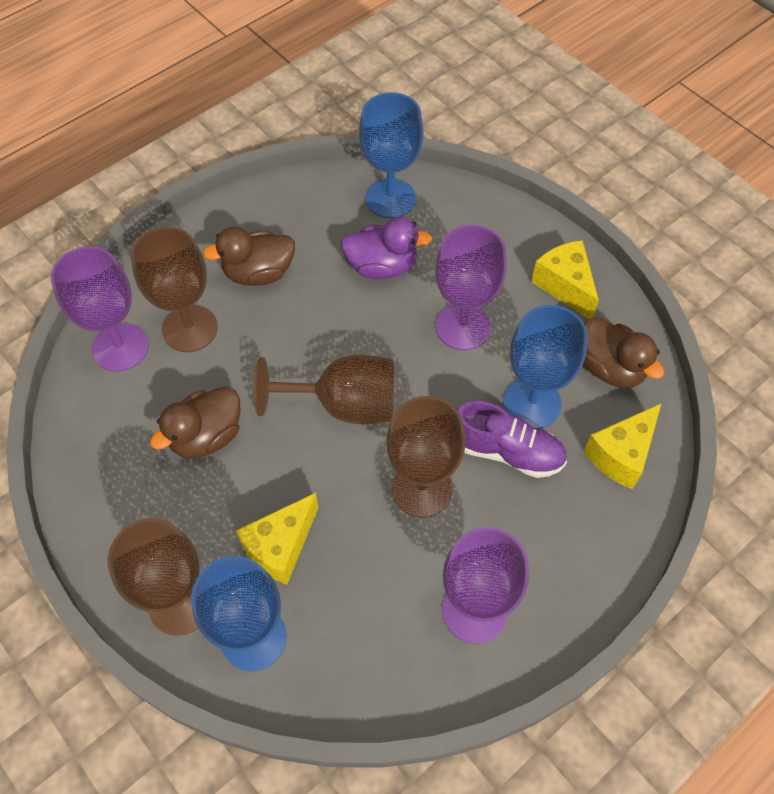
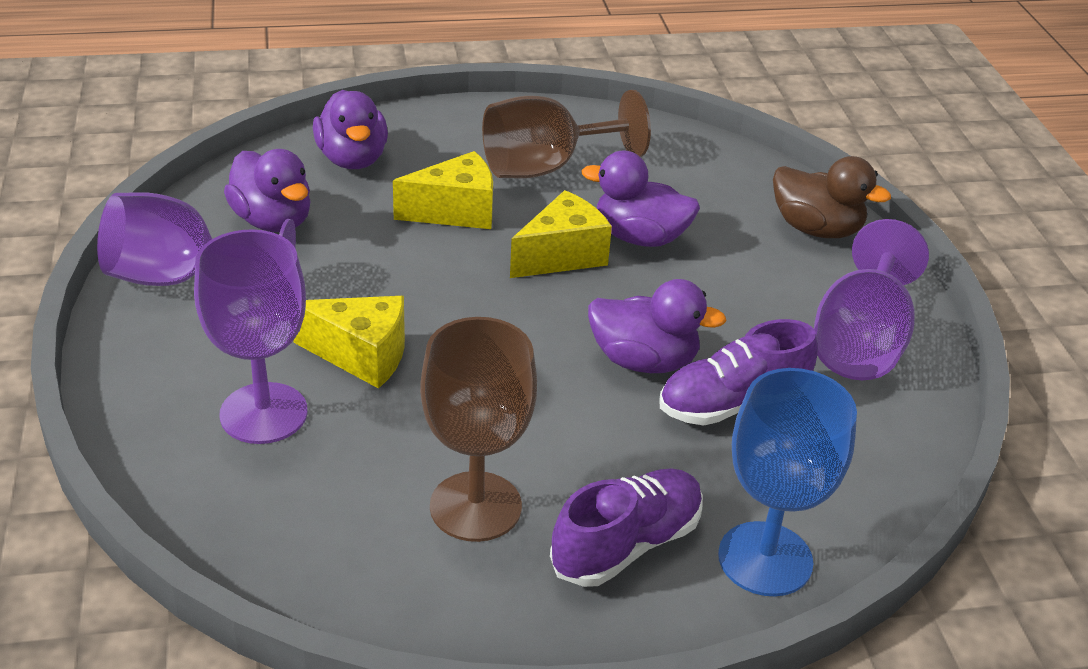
blue goblet: 3 -> 1
brown duck: 3 -> 1
brown goblet: 4 -> 2
purple duck: 1 -> 4
purple shoe: 1 -> 2

